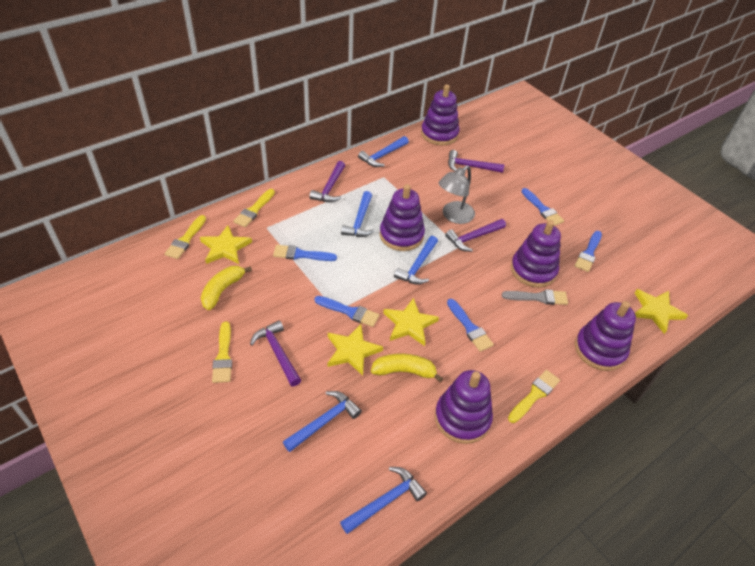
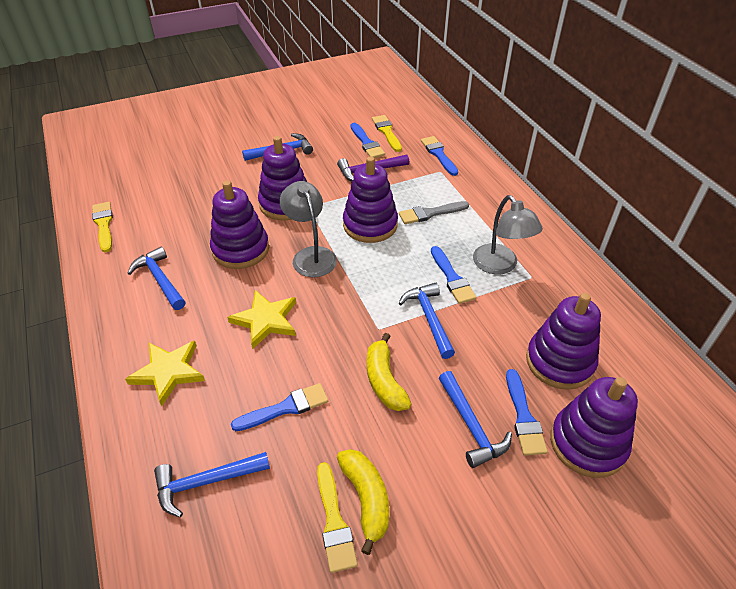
grey lamp: 1 -> 2
purple hammer: 4 -> 1
yellow brush: 4 -> 3
yellow star: 4 -> 2

